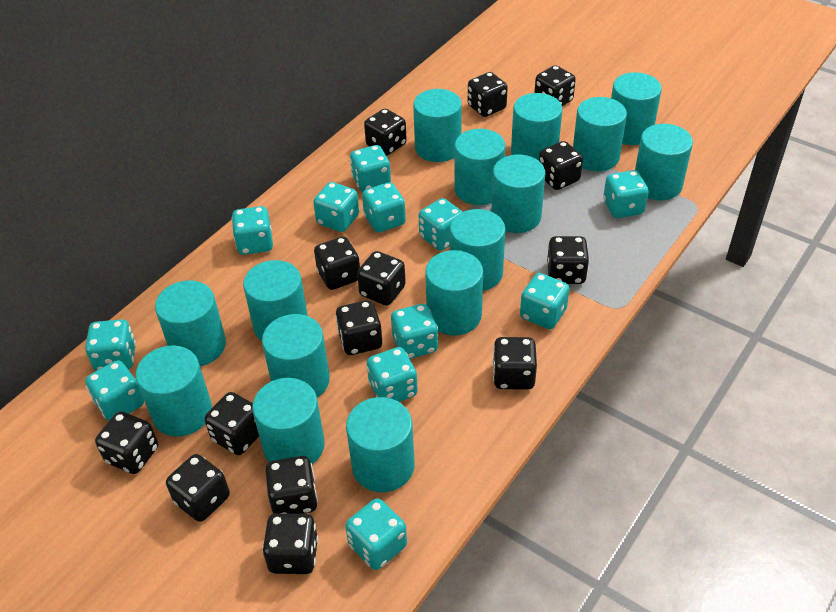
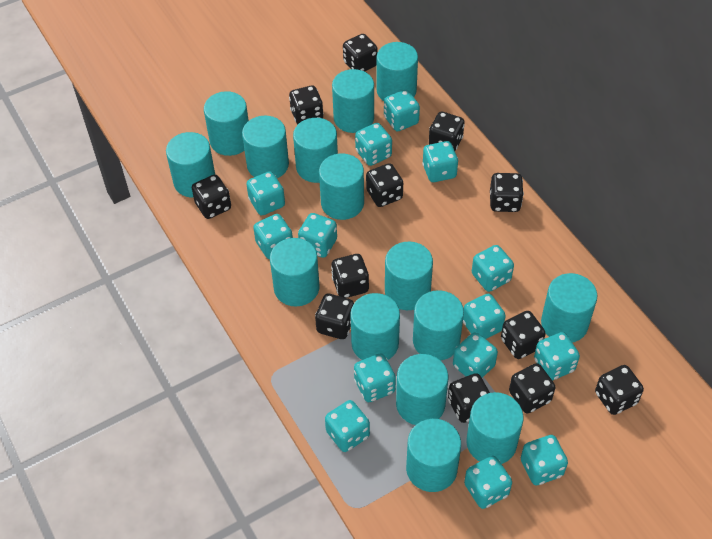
black dice: 14 -> 12
turquoise dice: 12 -> 14

